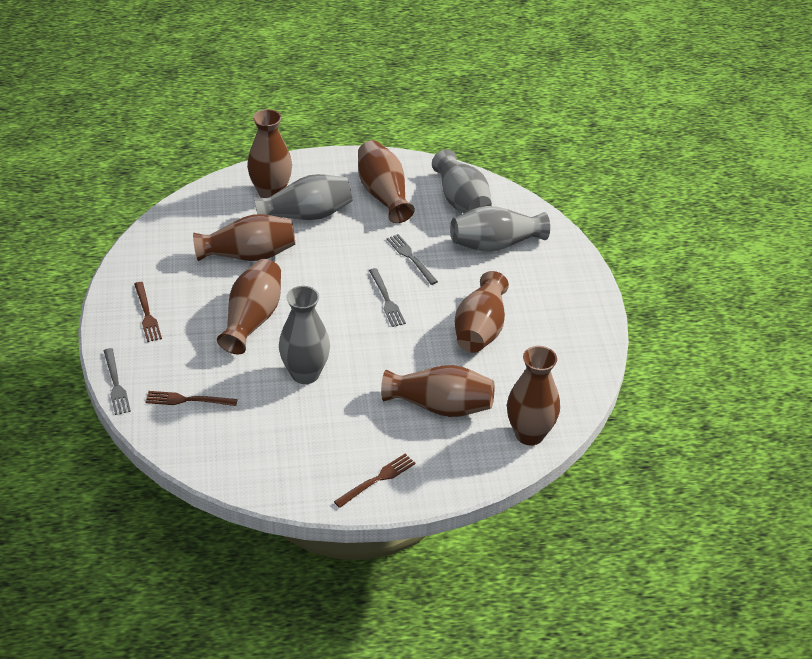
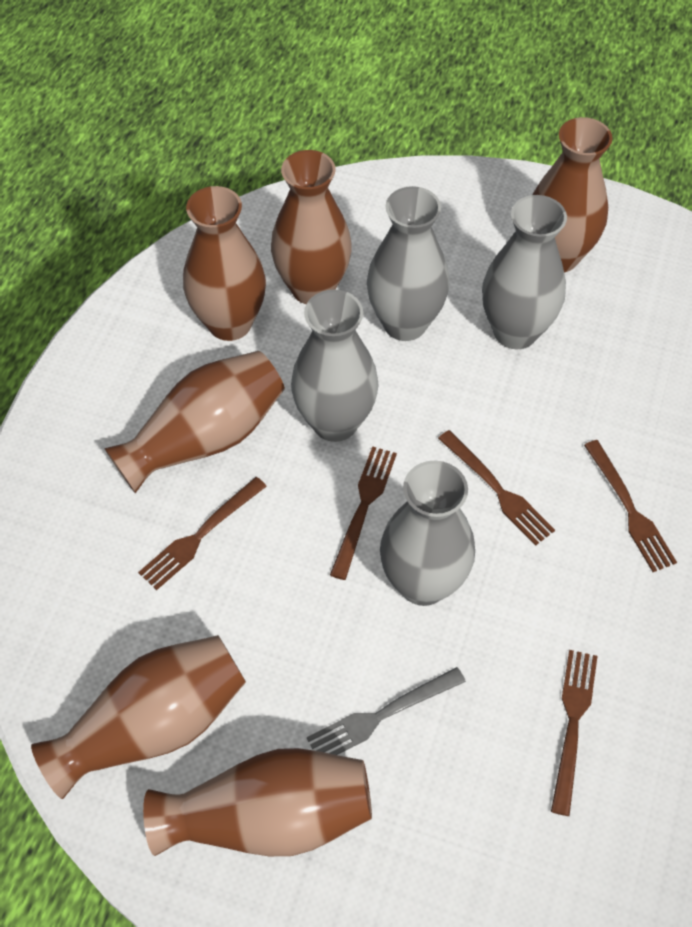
brown fork: 3 -> 5
brown vase: 7 -> 6
grey fork: 3 -> 1

